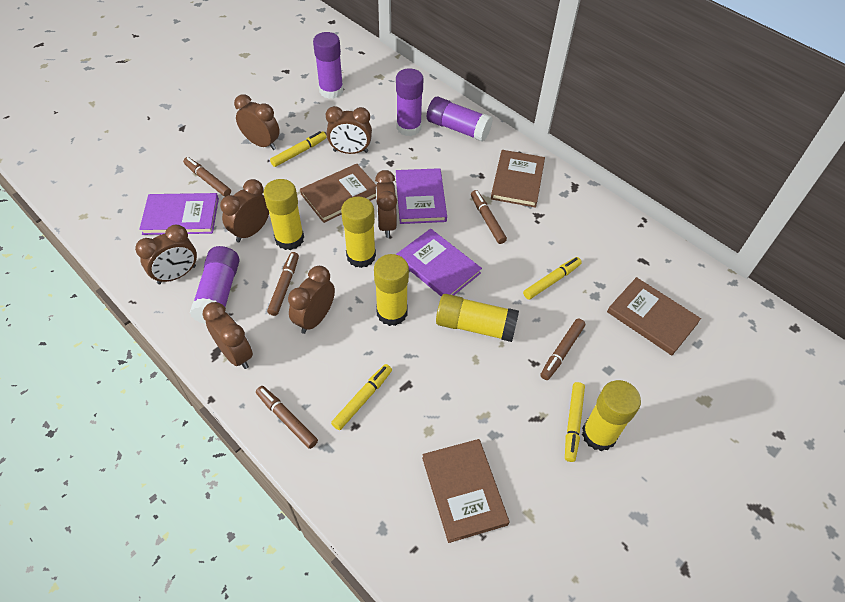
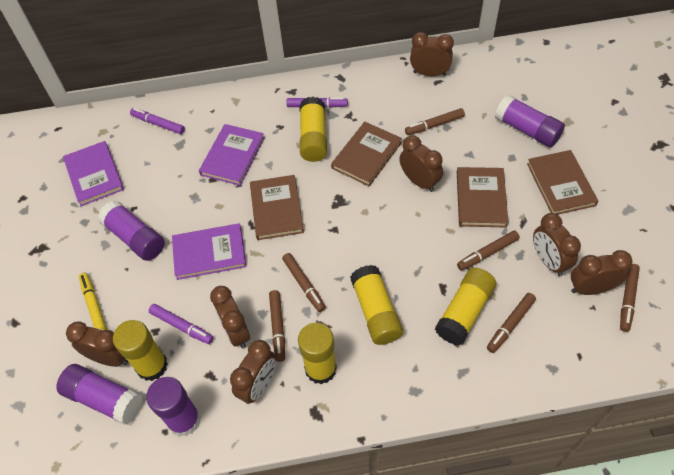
brown marker: 5 -> 6
purple marker: 0 -> 3
yellow marker: 4 -> 1

